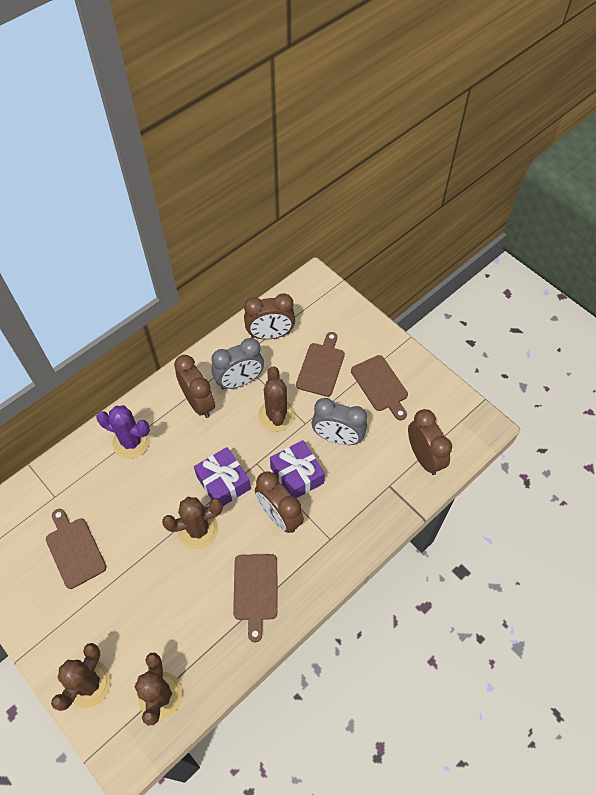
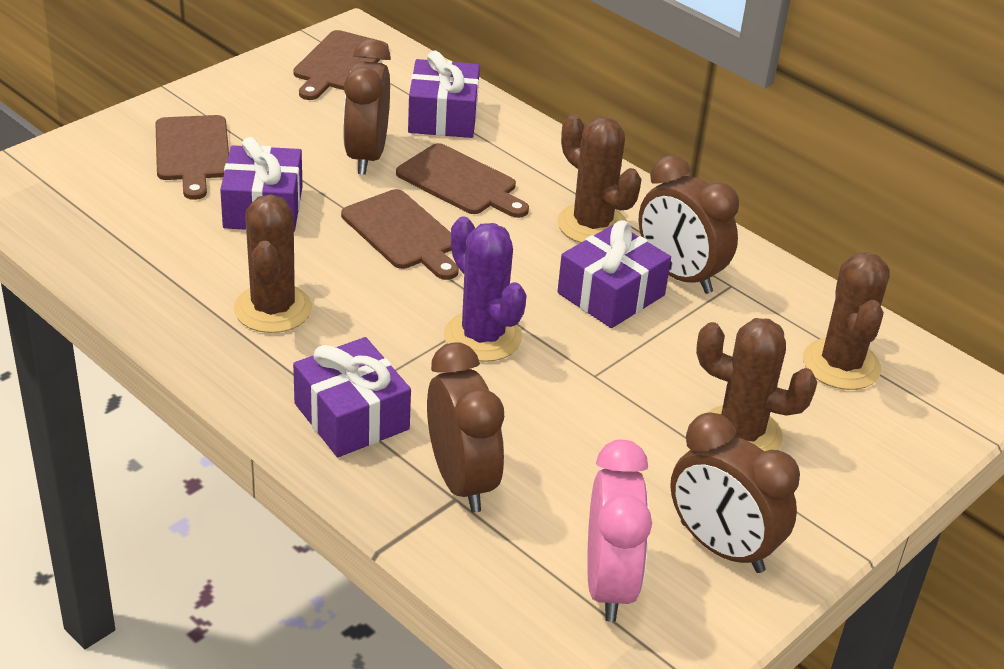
grey clock: 2 -> 0
pink clock: 0 -> 1
purple gift: 2 -> 4

